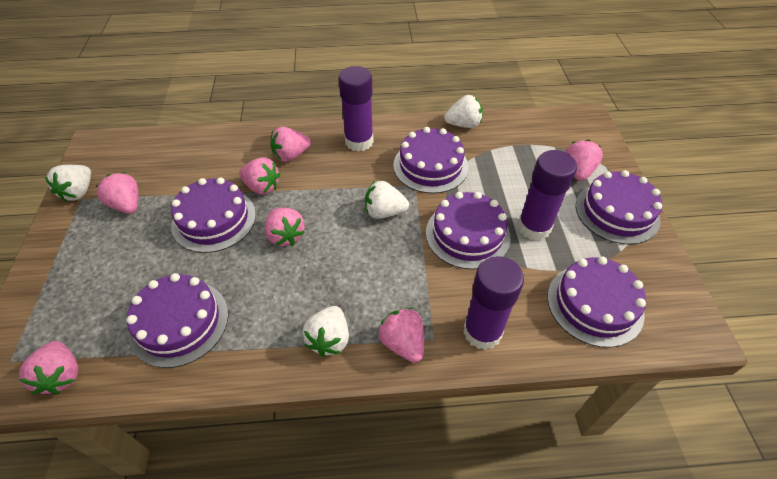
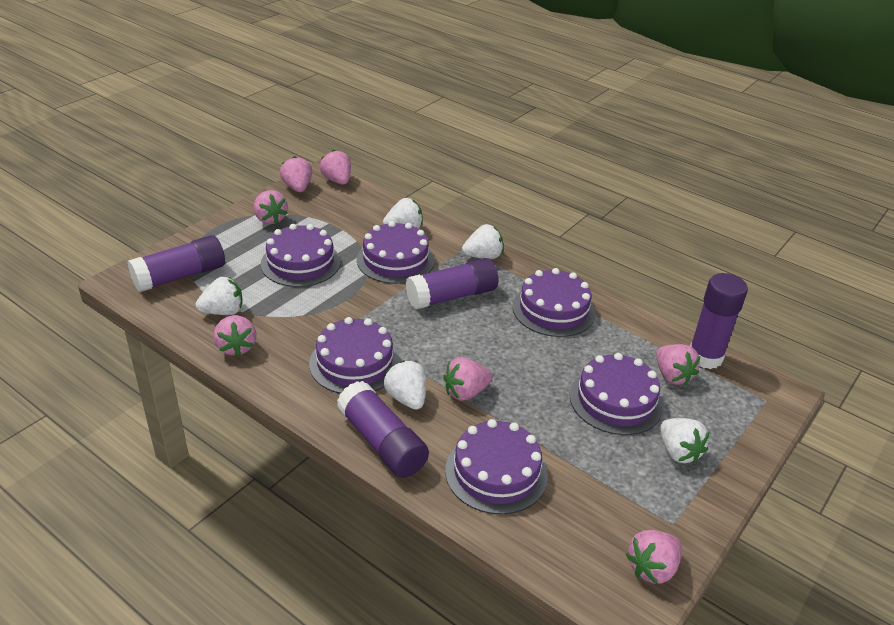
purple glue stick: 3 -> 4
white strawberry: 4 -> 5

